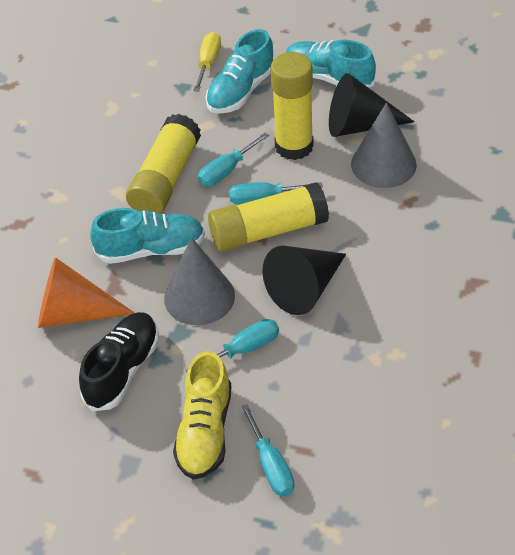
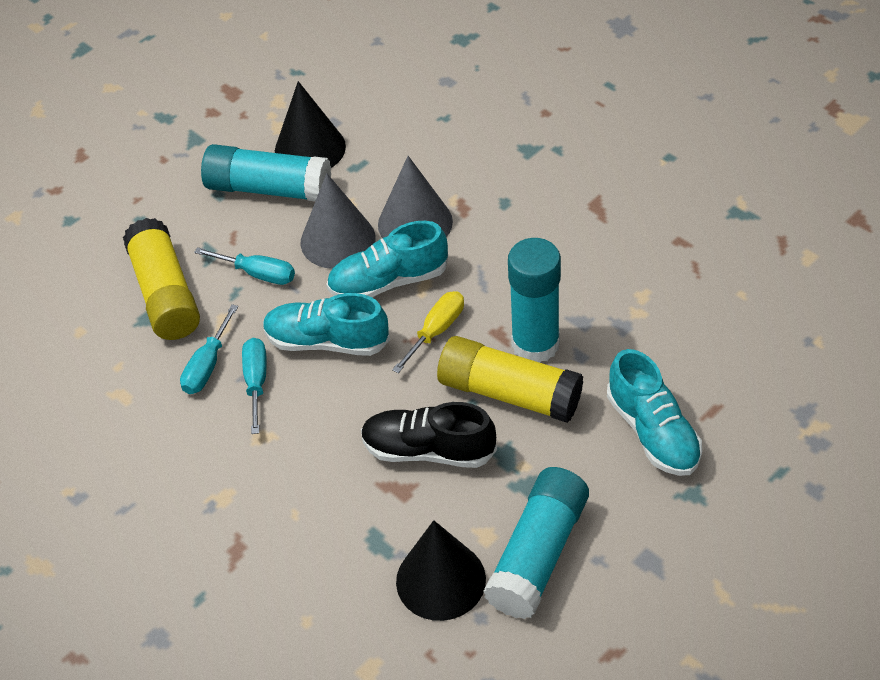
orange cone: 1 -> 0
turquoise glue stick: 0 -> 3
turquoise screwdriver: 4 -> 3
yellow glue stick: 3 -> 2
yellow shoe: 1 -> 0

